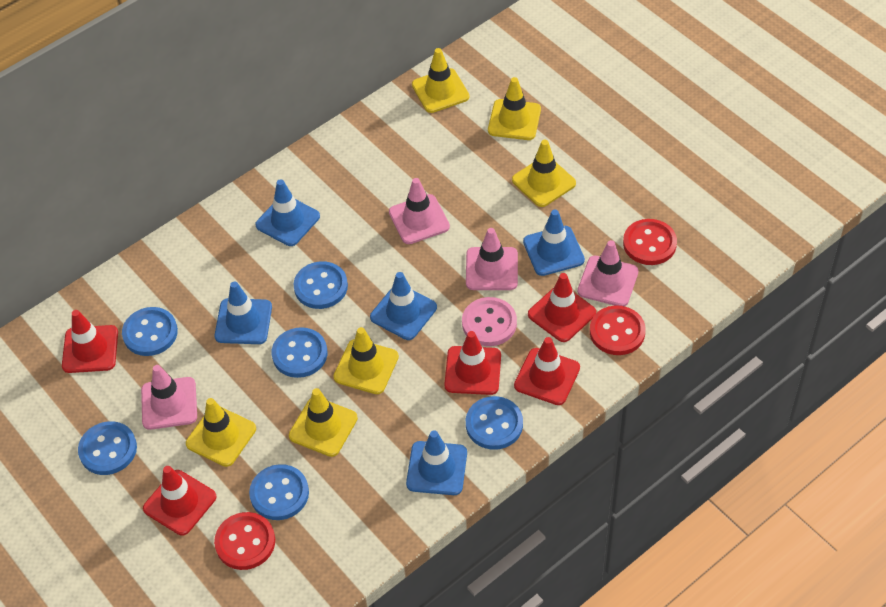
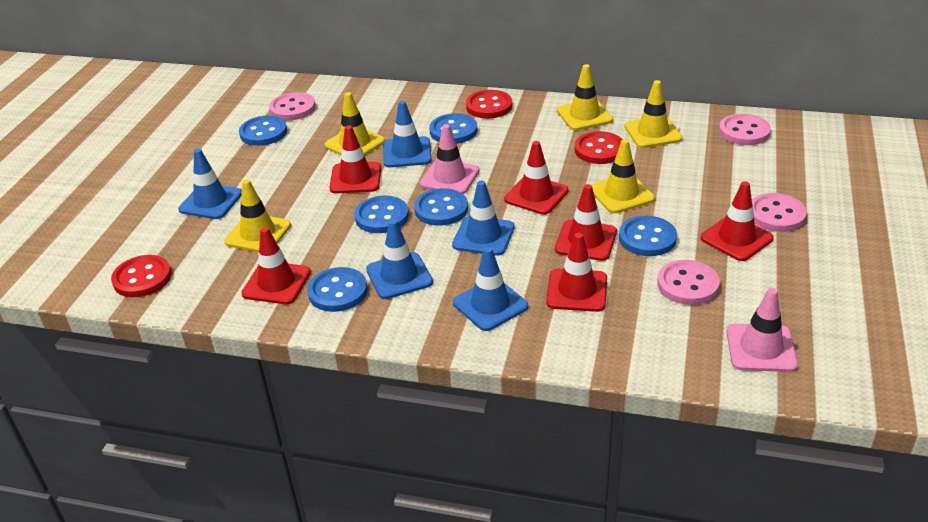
pink button: 1 -> 4
pink traffic cone: 4 -> 2
red traffic cone: 5 -> 6
yellow traffic cone: 6 -> 5

